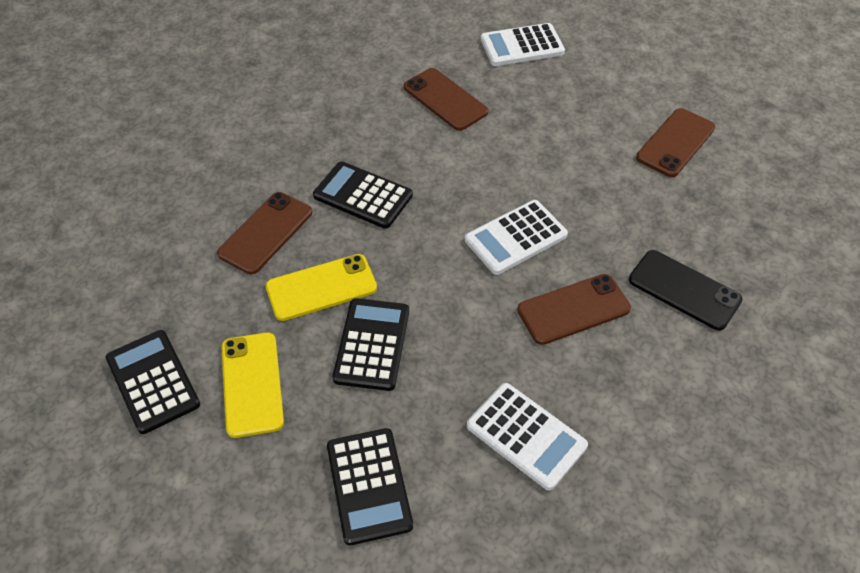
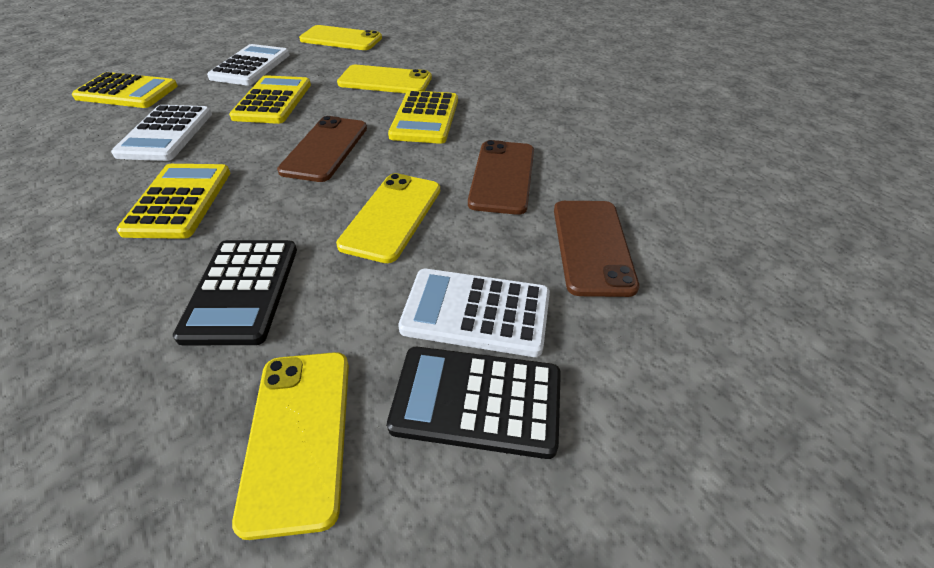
black calculator: 4 -> 2
black phone: 1 -> 0
brown phone: 4 -> 3
yellow calculator: 0 -> 4
yellow phone: 2 -> 4

